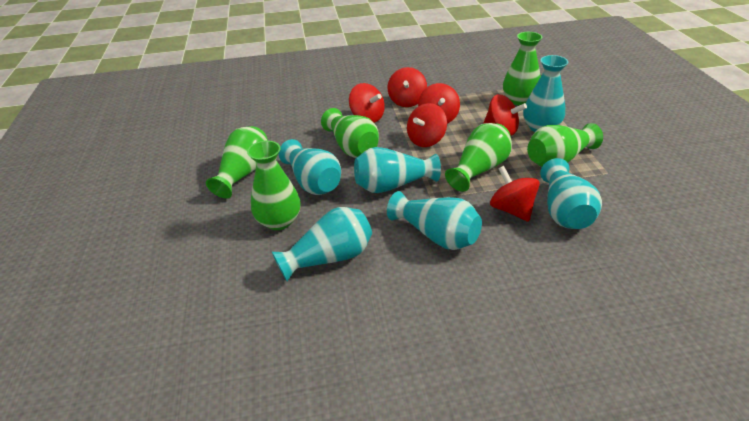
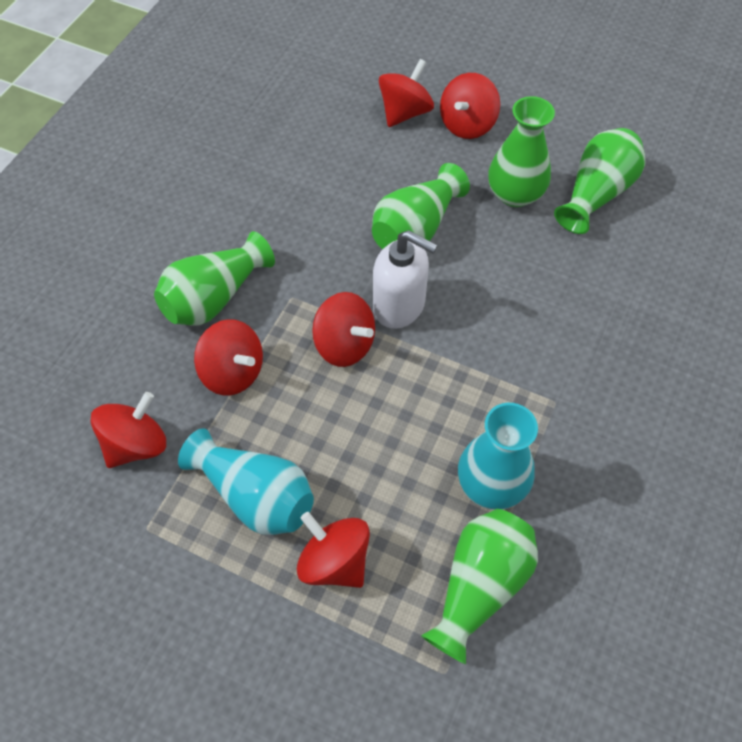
green vase: 6 -> 5
turquoise vase: 6 -> 2
white soap dispenser: 0 -> 1

